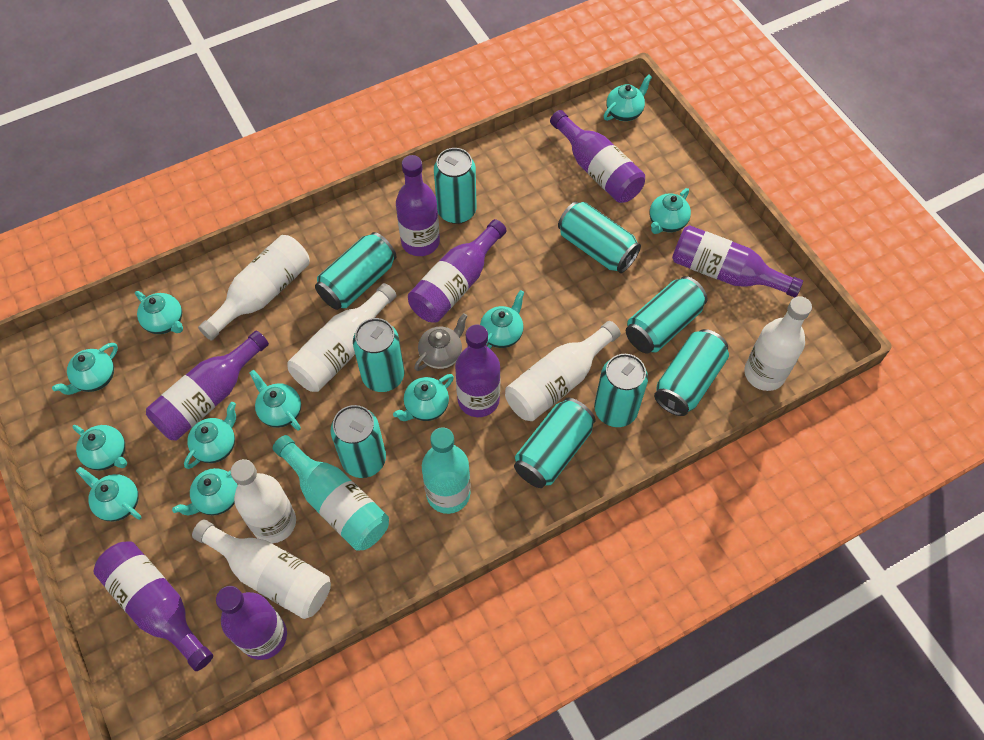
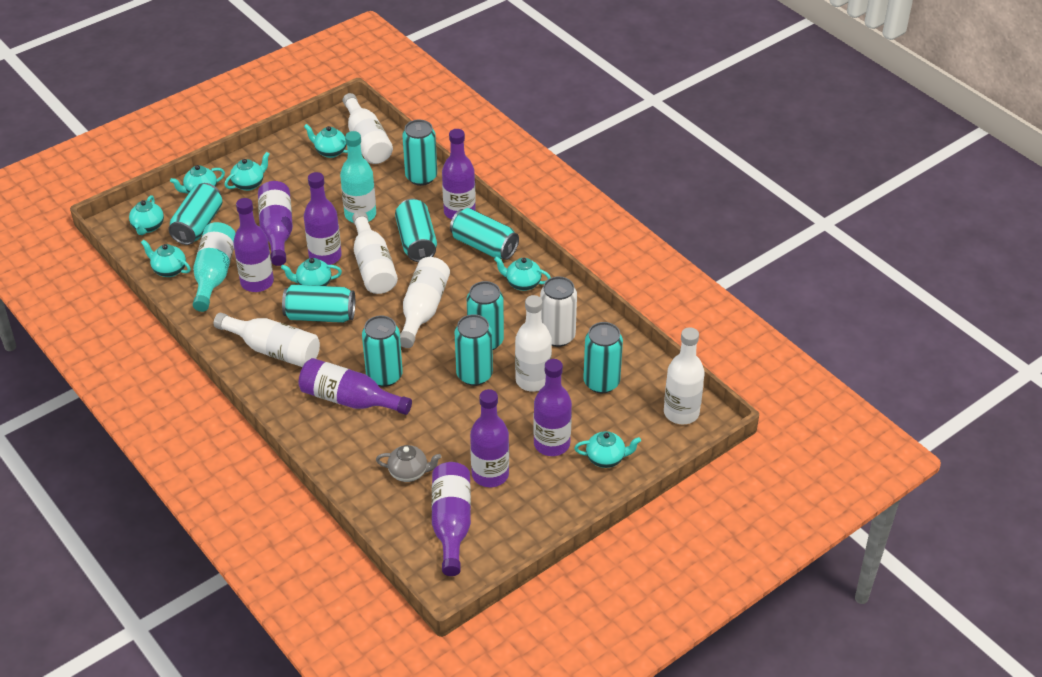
turquoise teapot: 11 -> 8
white can: 0 -> 1

